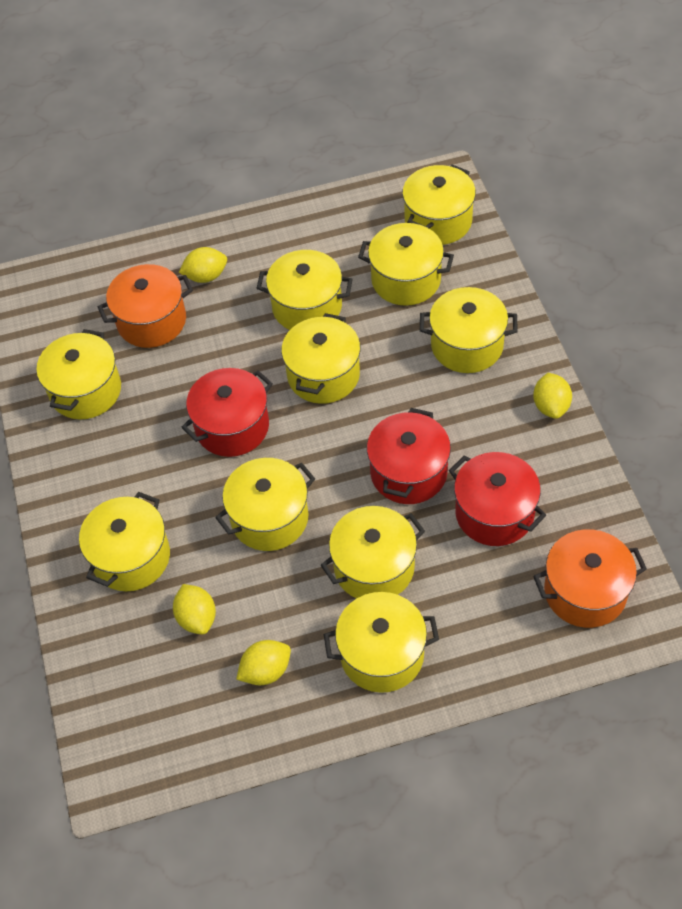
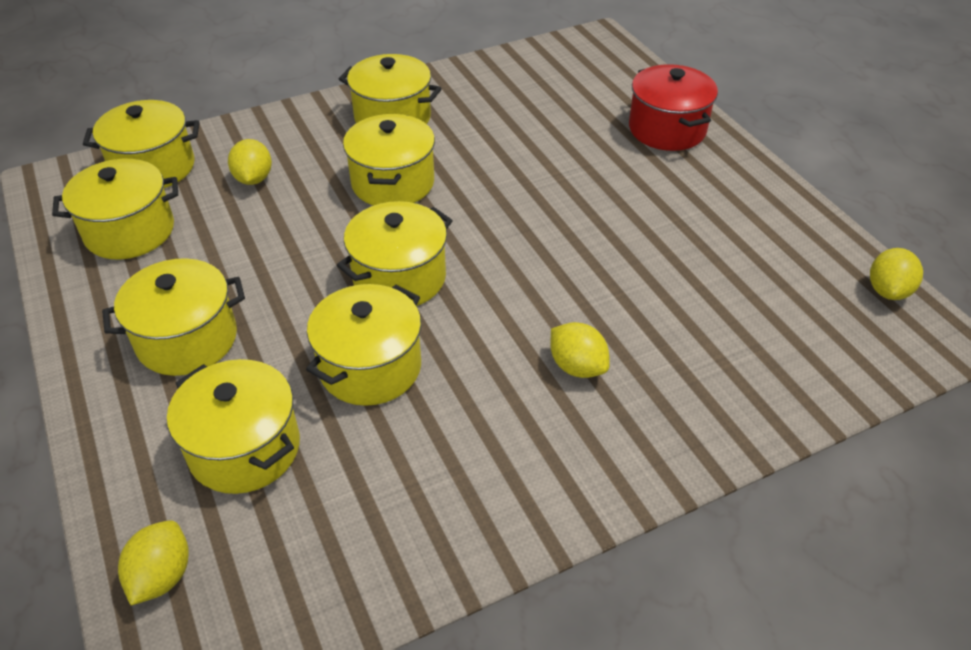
orange pot: 2 -> 0
red pot: 3 -> 1
yellow pot: 10 -> 8

